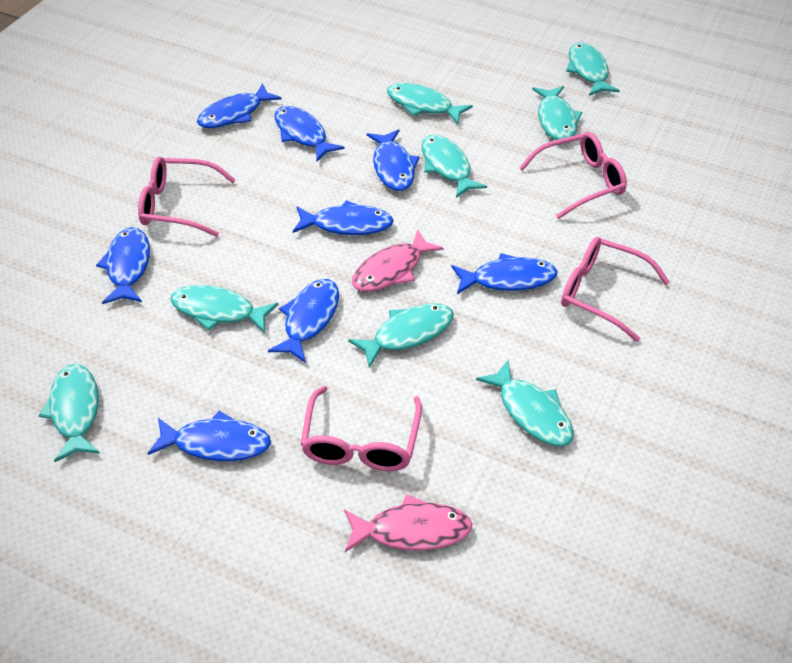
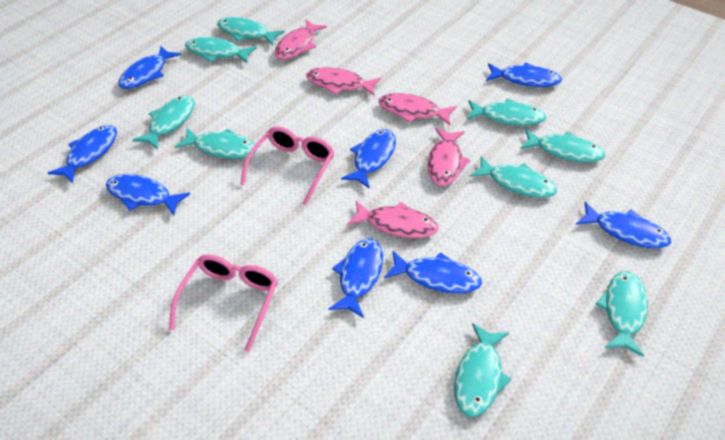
pink fish: 2 -> 5
pink glasses: 4 -> 2
turquoise fish: 8 -> 9

